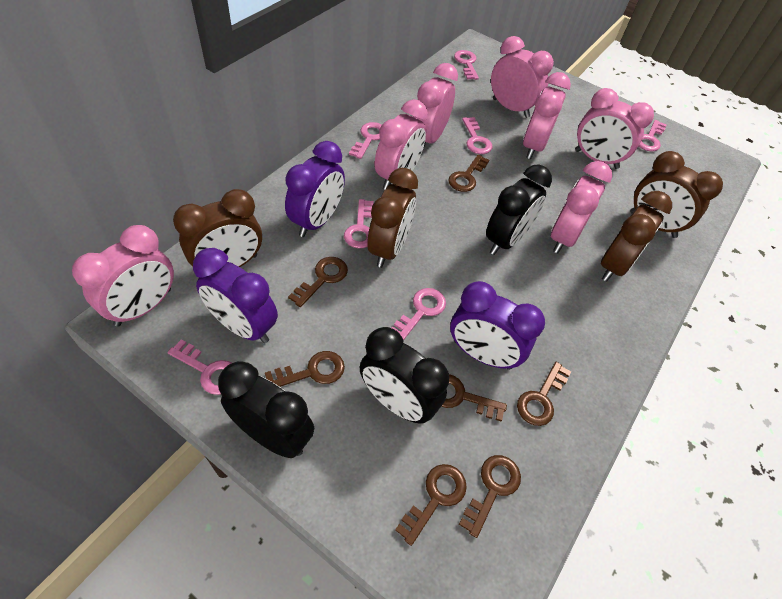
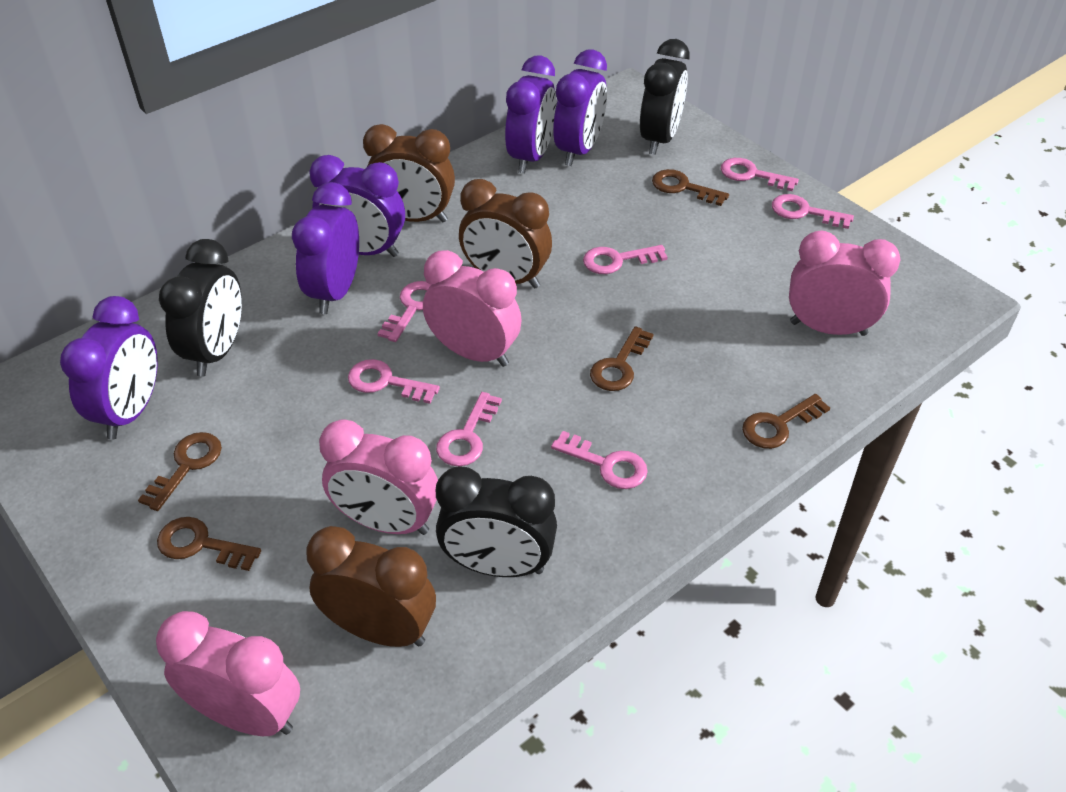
brown clock: 4 -> 3
brown key: 7 -> 5
pink clock: 7 -> 4
purple clock: 3 -> 5

